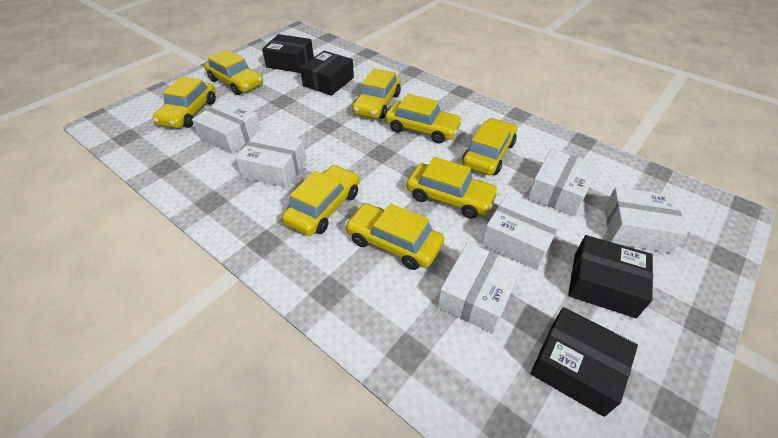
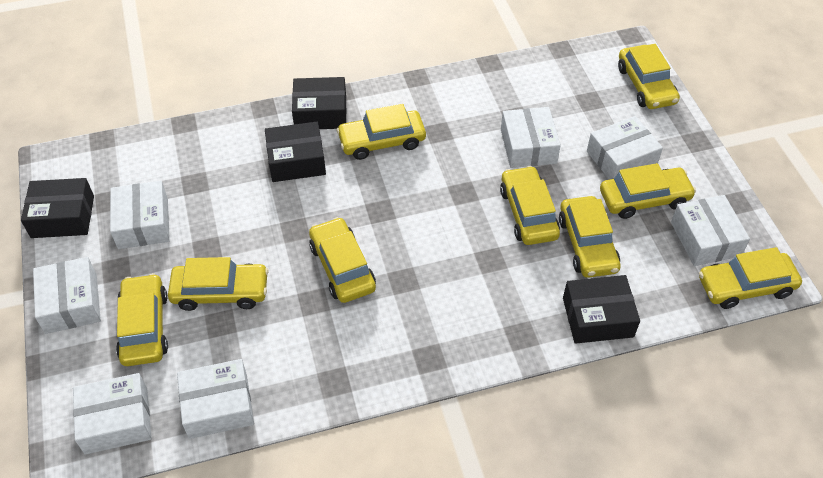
white box: 6 -> 7
yellow car: 8 -> 9

